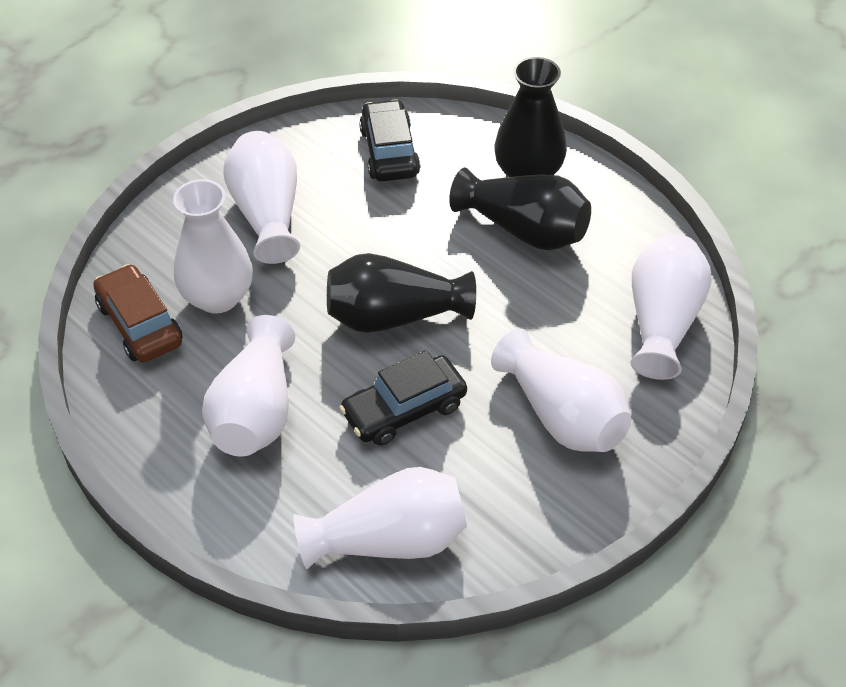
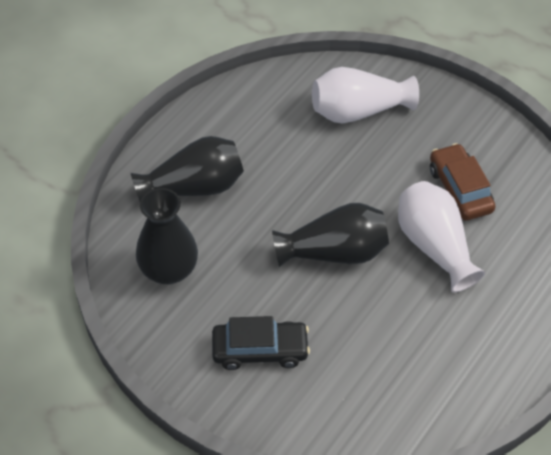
black car: 2 -> 1
white vase: 6 -> 2

